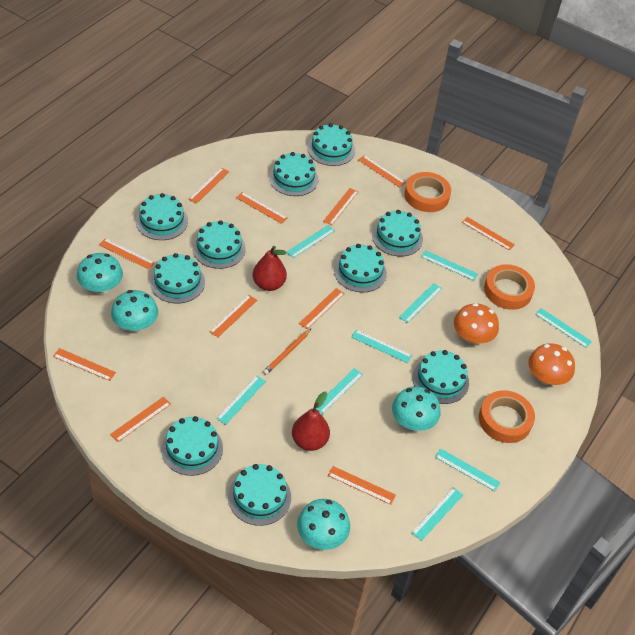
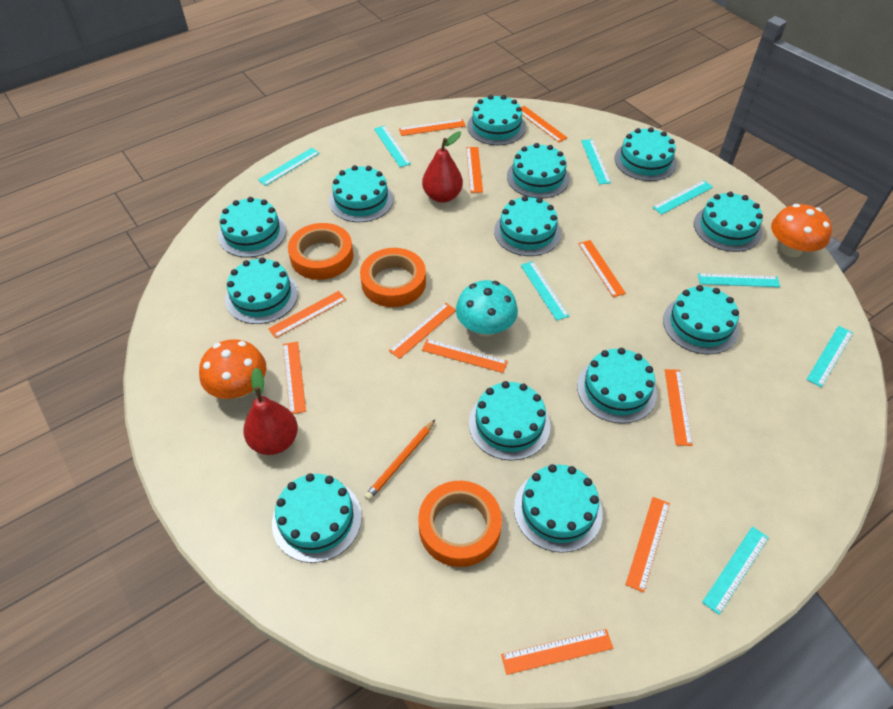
turquoise cake: 10 -> 13
turquoise mushroom: 4 -> 1
turquoise ruler: 9 -> 8

